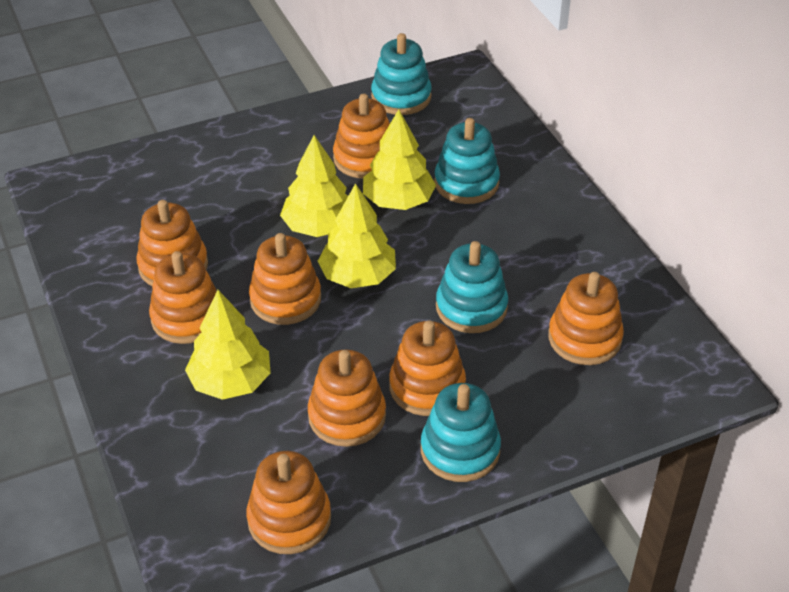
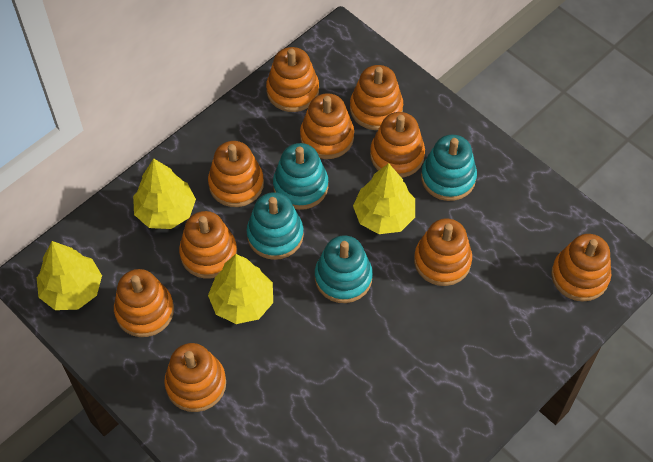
orange stacking toy: 8 -> 10

